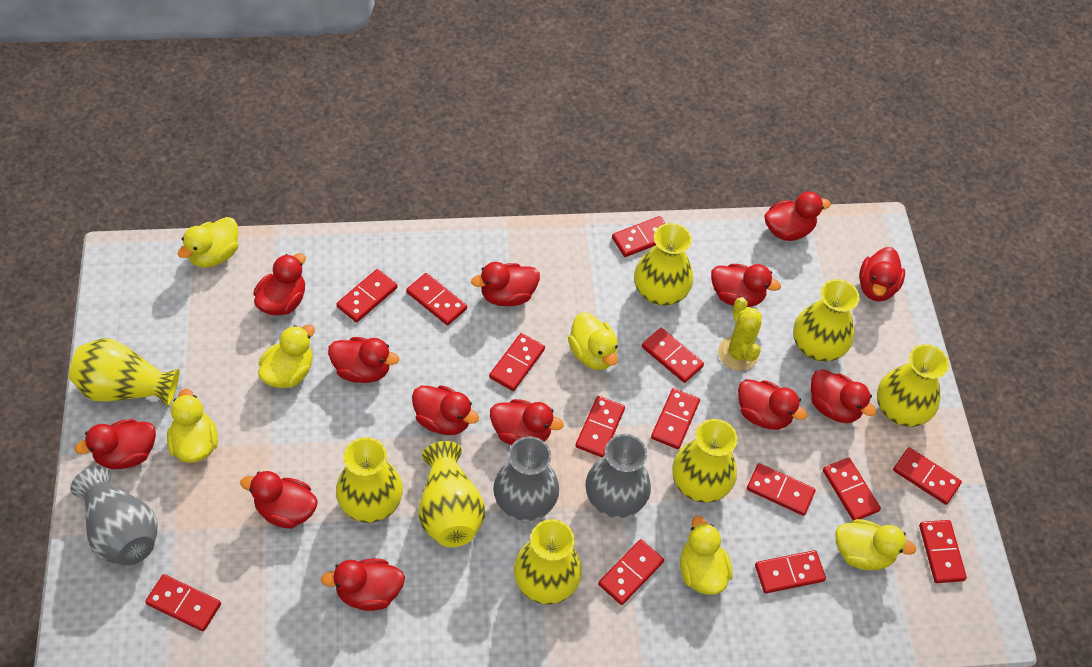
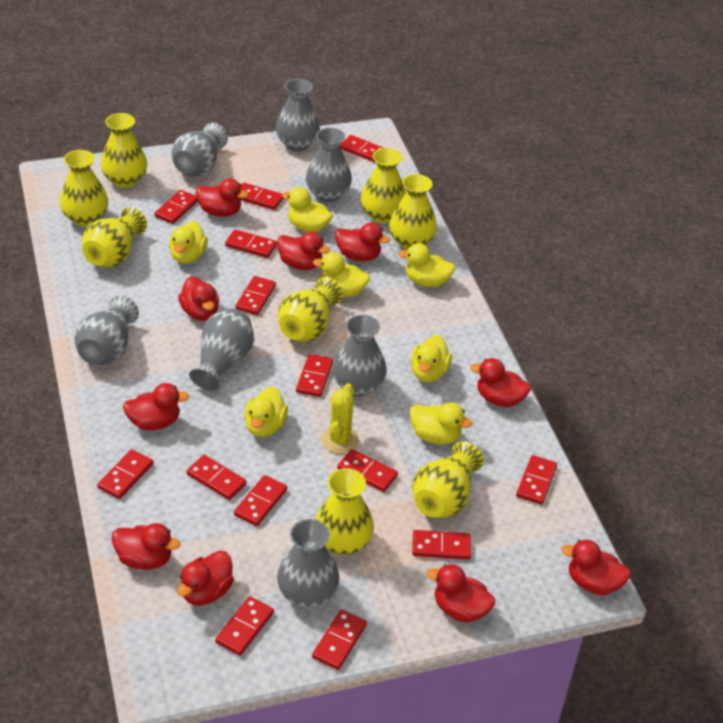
grey vase: 3 -> 7
red duck: 13 -> 10
yellow duck: 6 -> 7

